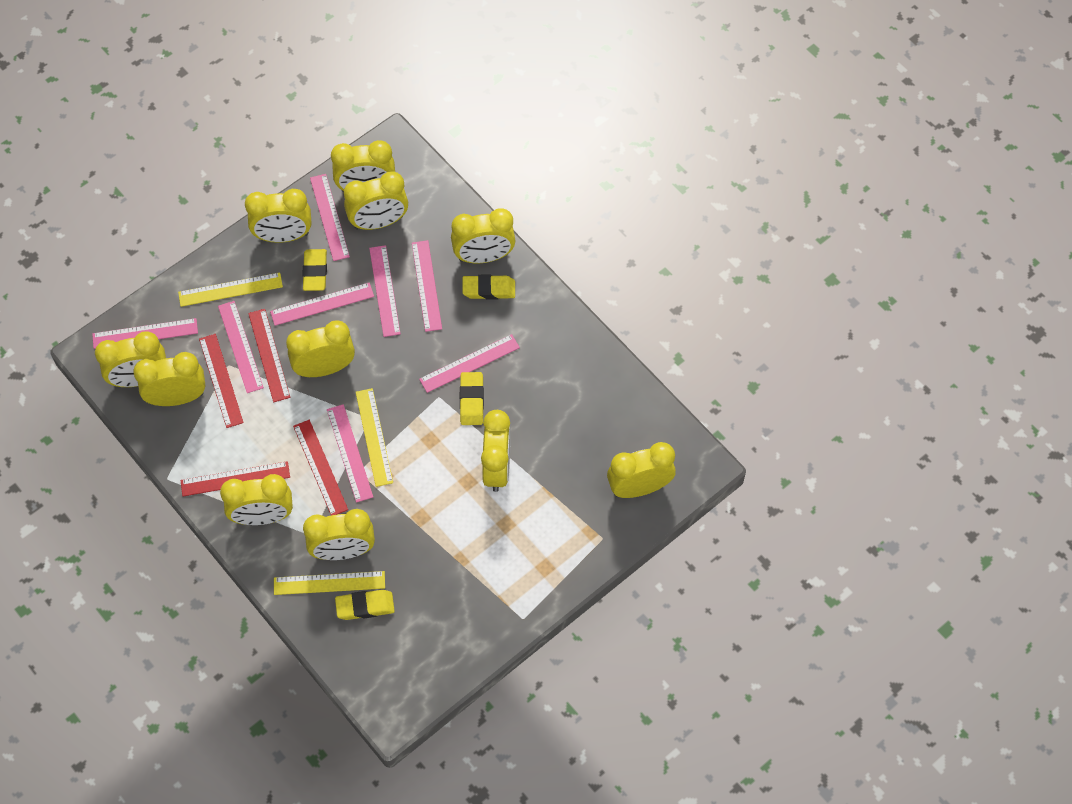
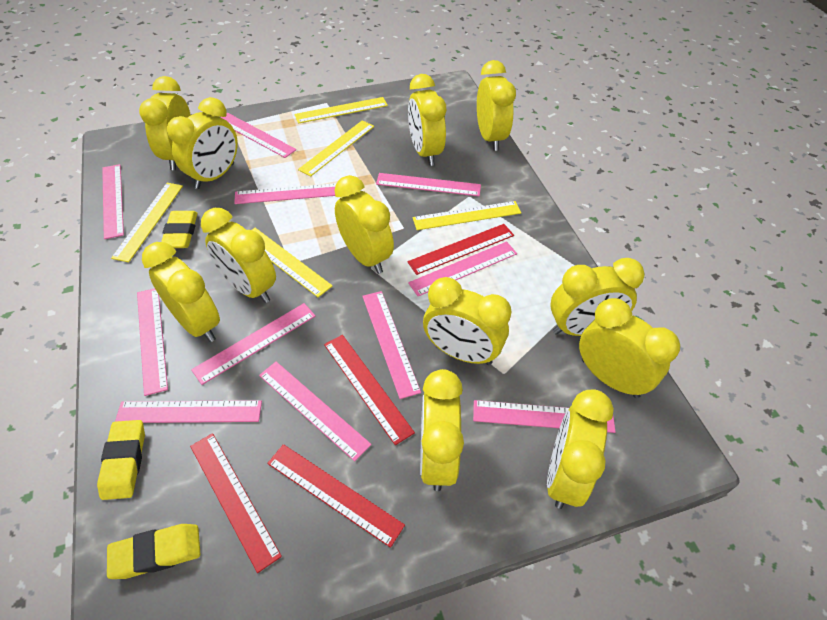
pink ruler: 8 -> 11
yellow clock: 11 -> 12
yellow eraser: 4 -> 3
yellow ruler: 3 -> 5

